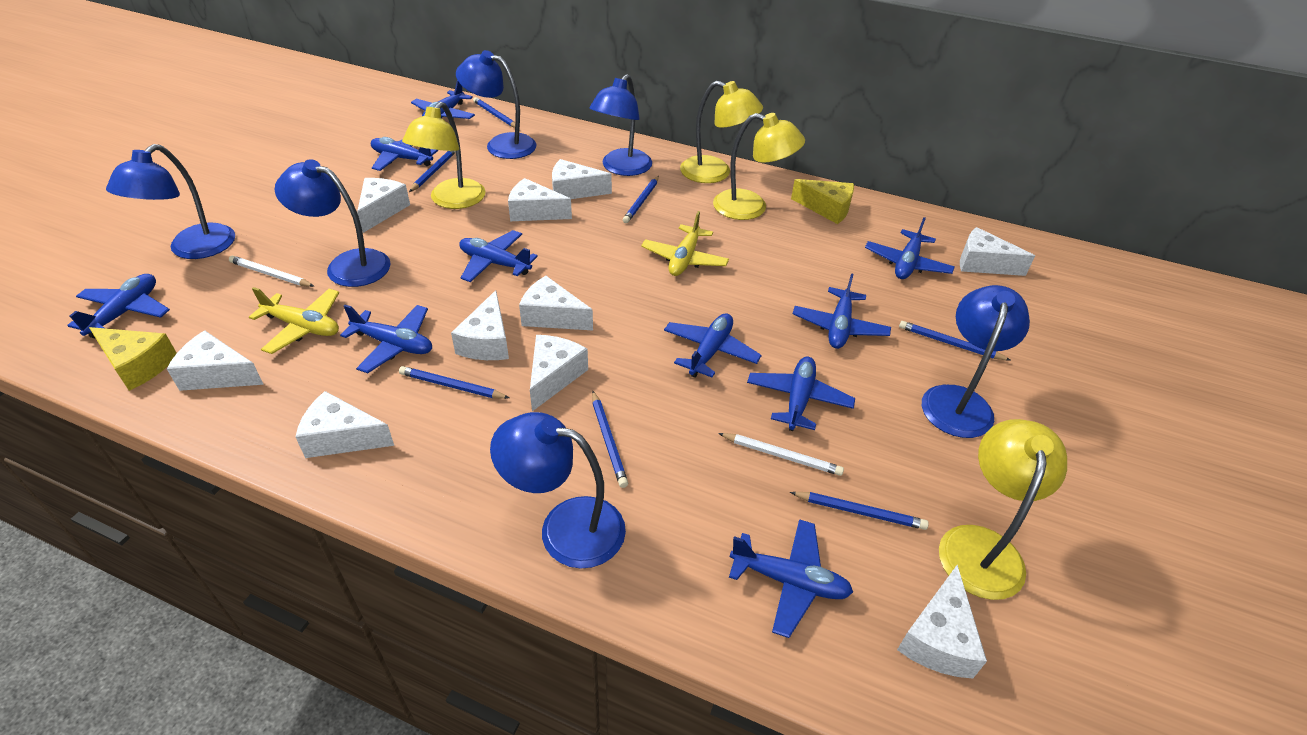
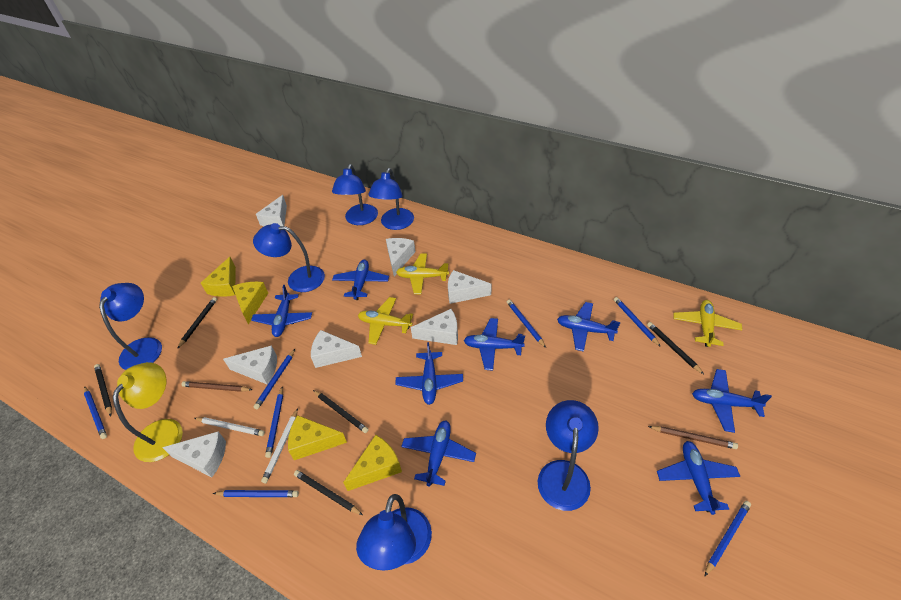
black pencil: 0 -> 5
blue plane: 10 -> 8
brown pencil: 0 -> 2
white cheese: 10 -> 7
yellow cheese: 2 -> 4
yellow lamp: 4 -> 1
yellow plane: 2 -> 3

